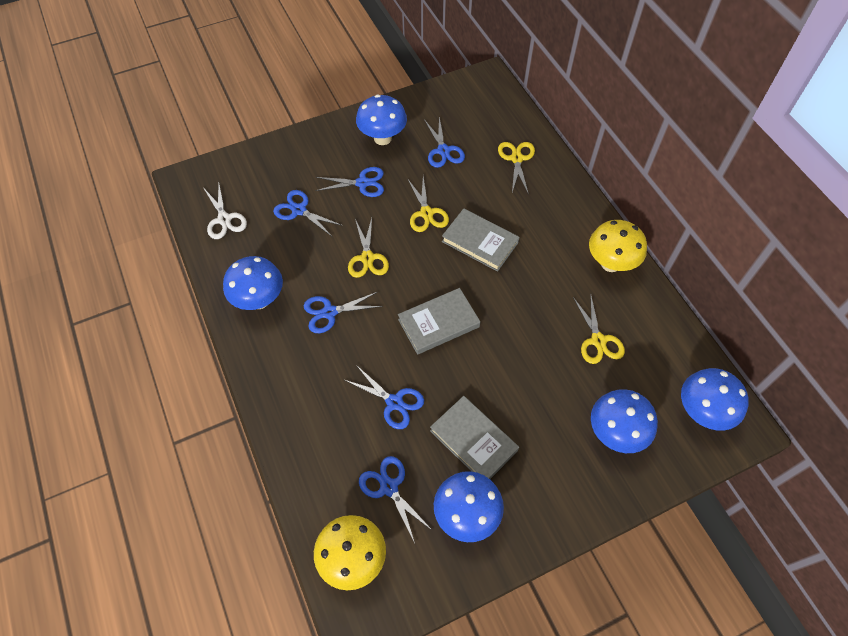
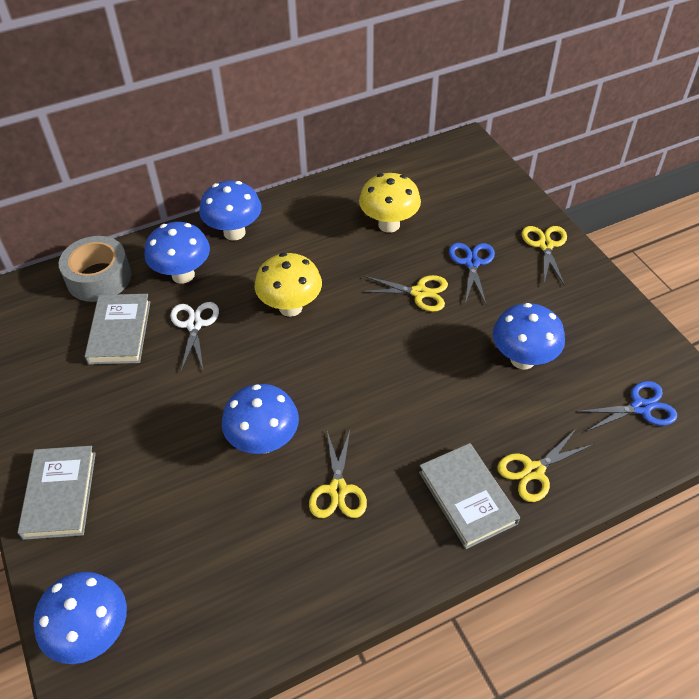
blue scissors: 6 -> 2
grey tape: 0 -> 1

